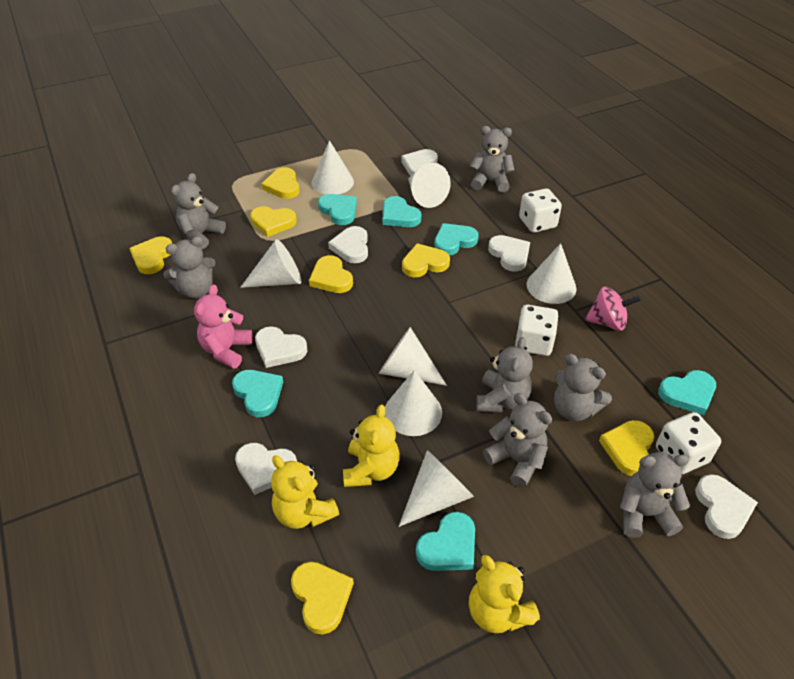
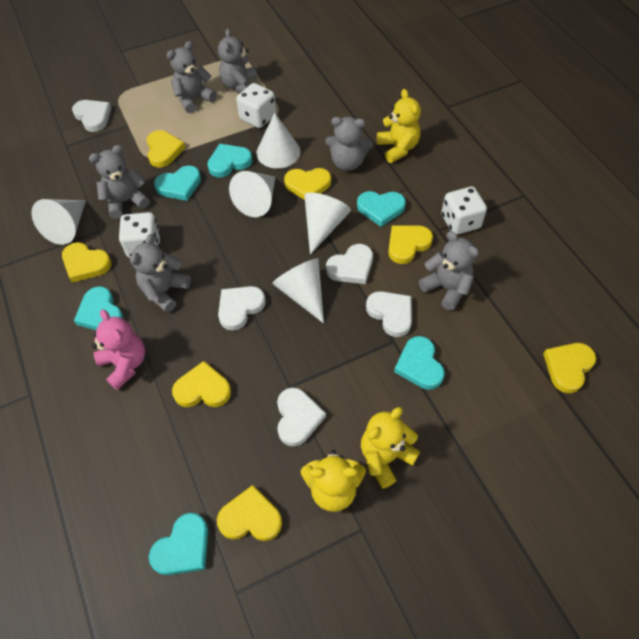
grey teddy bear: 7 -> 6
pink spinning top: 1 -> 0
white cone: 7 -> 5
white heart: 6 -> 5

